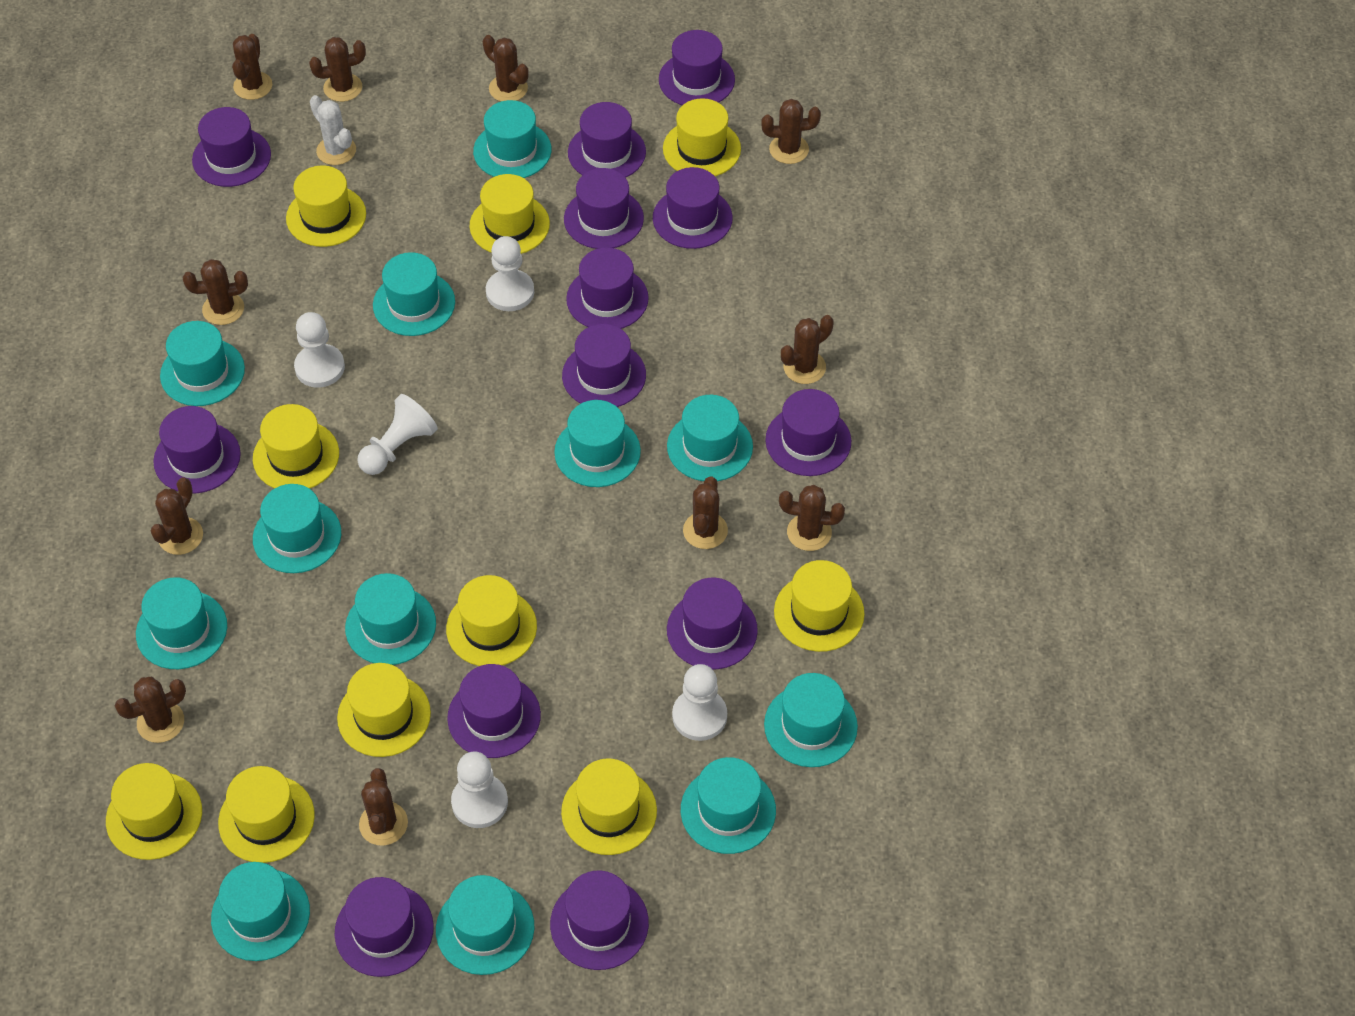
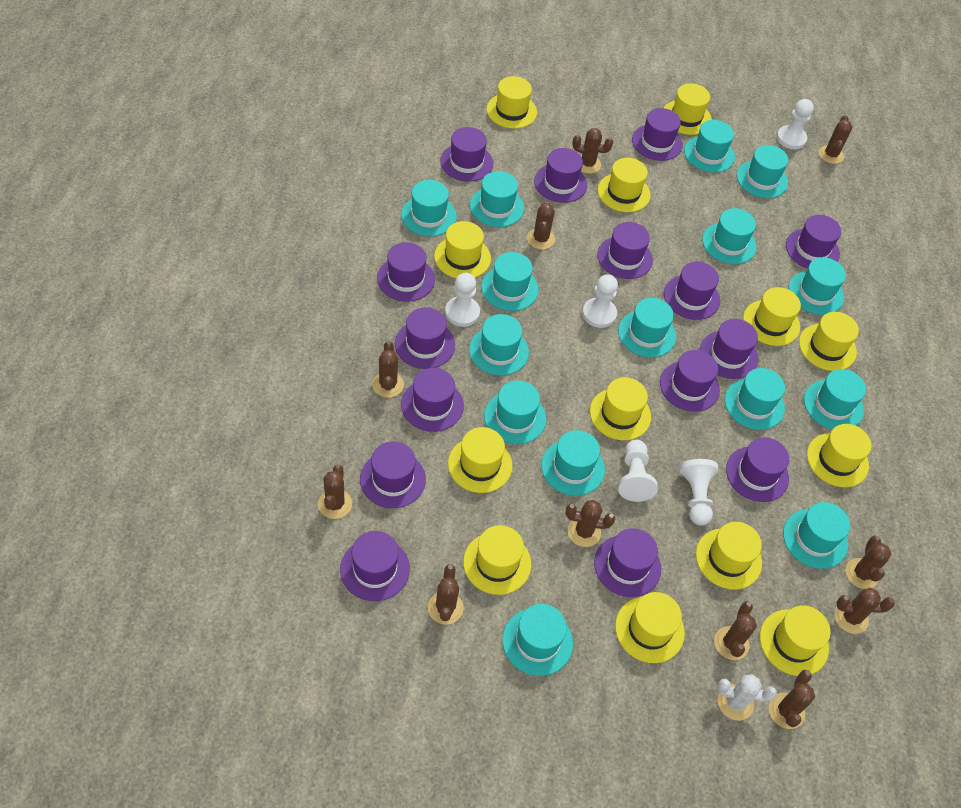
purple hat: 13 -> 15
turquoise hat: 12 -> 15
yellow hat: 10 -> 13

